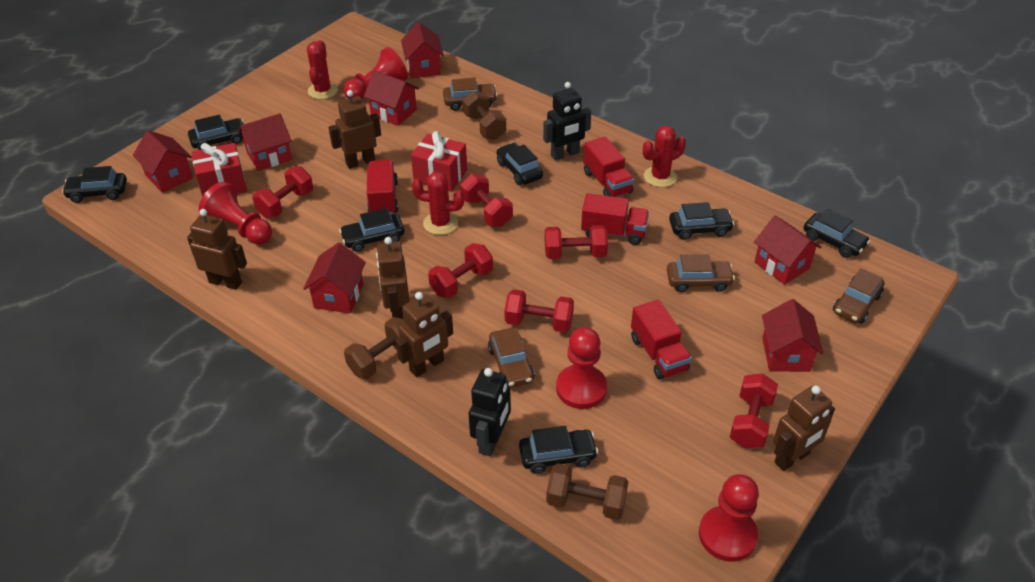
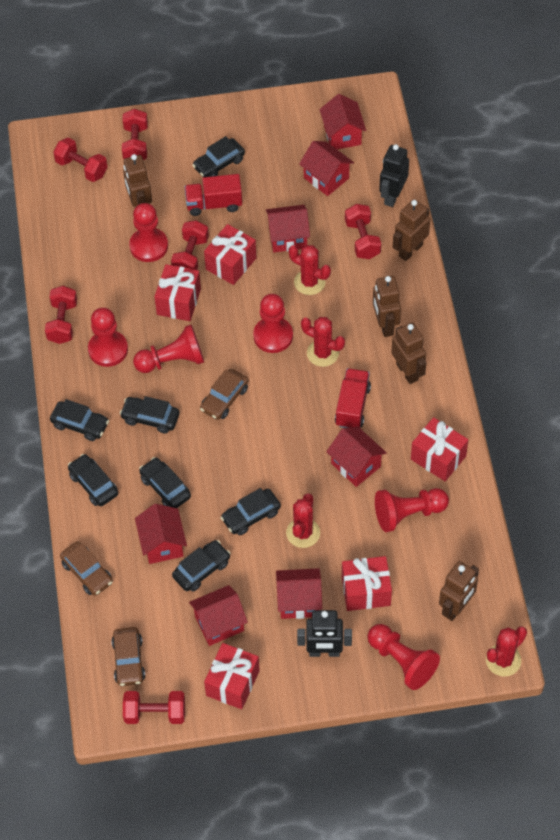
brown car: 4 -> 3
brown dumbbell: 3 -> 0
red cactus: 3 -> 4
red gift: 2 -> 5
red pawn: 4 -> 6
red truck: 4 -> 2

